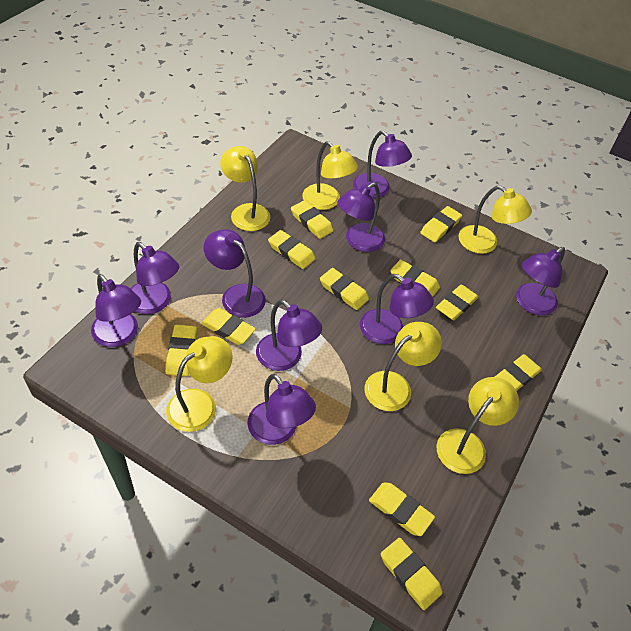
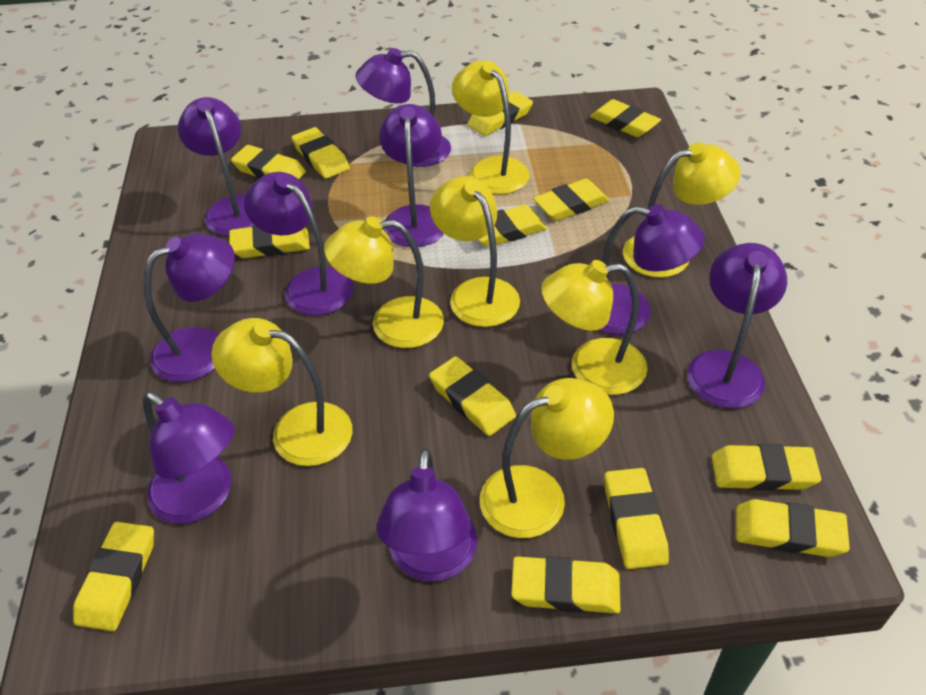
yellow eraser: 11 -> 13
yellow lamp: 6 -> 7

